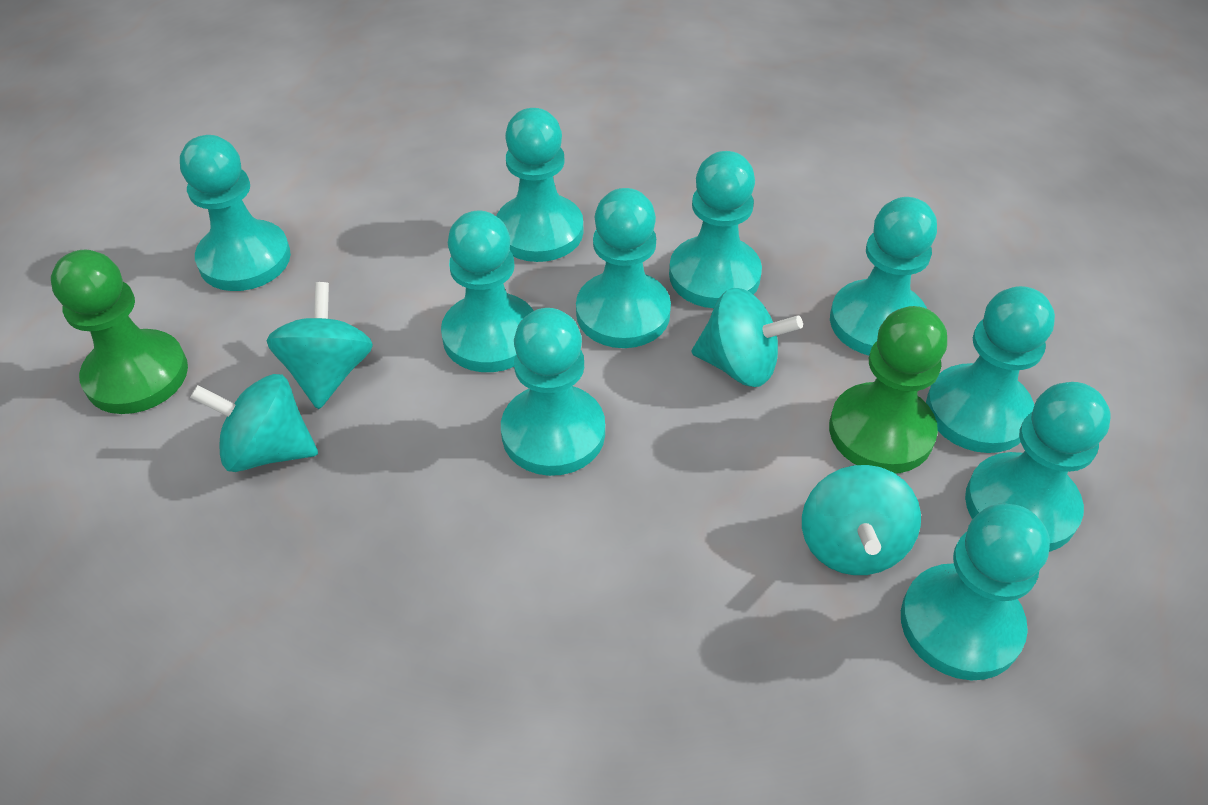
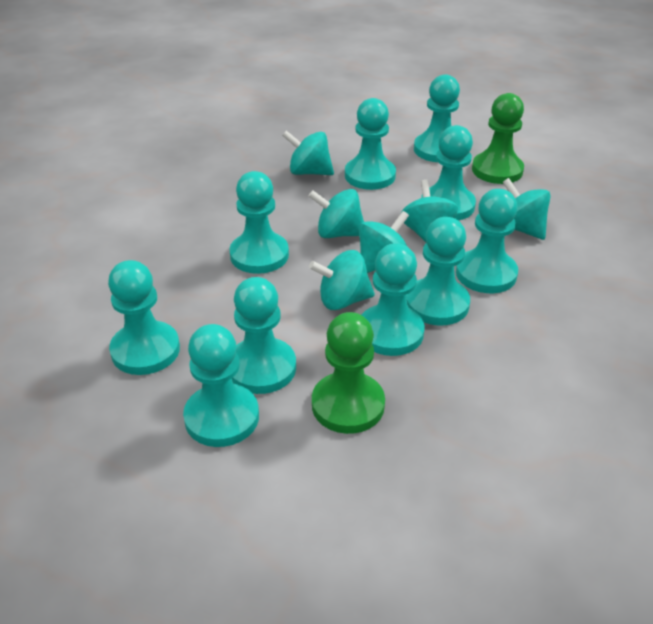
turquoise spinning top: 4 -> 6

